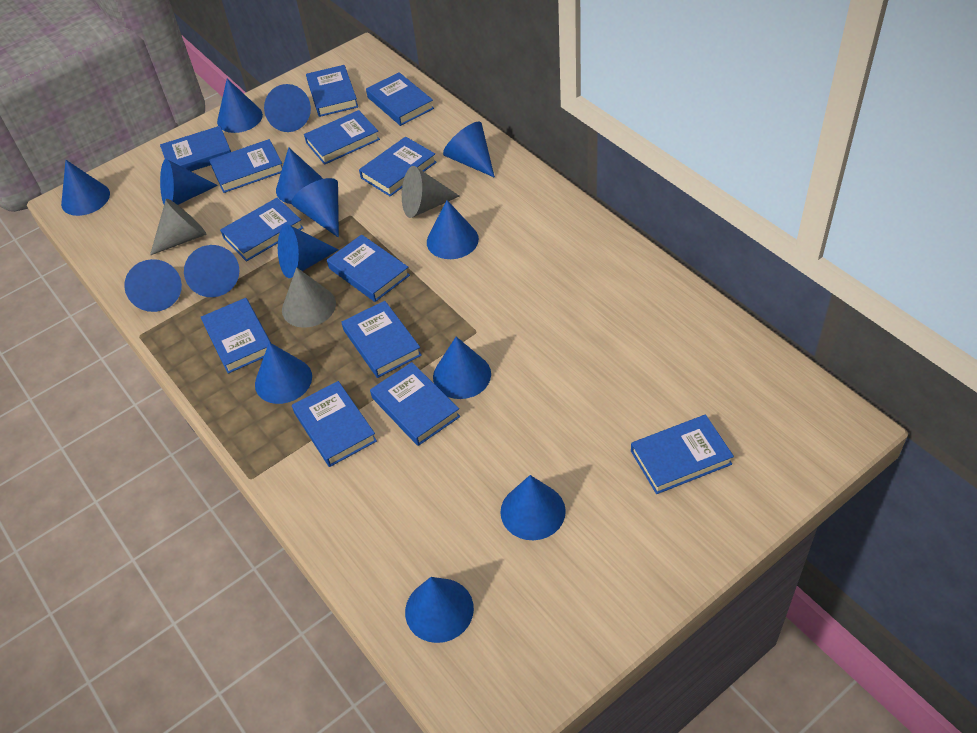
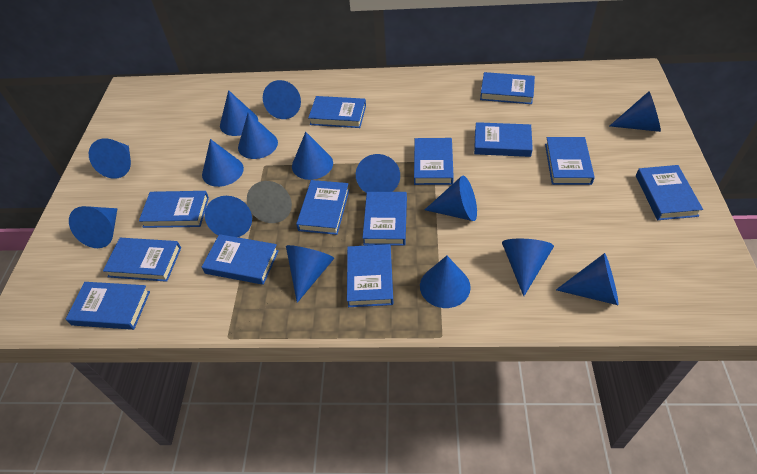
grey cone: 3 -> 1

